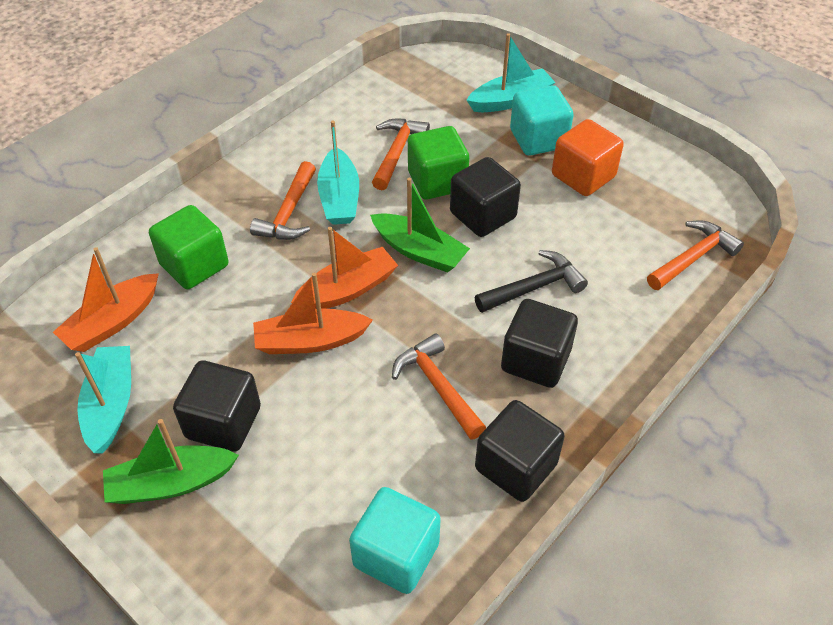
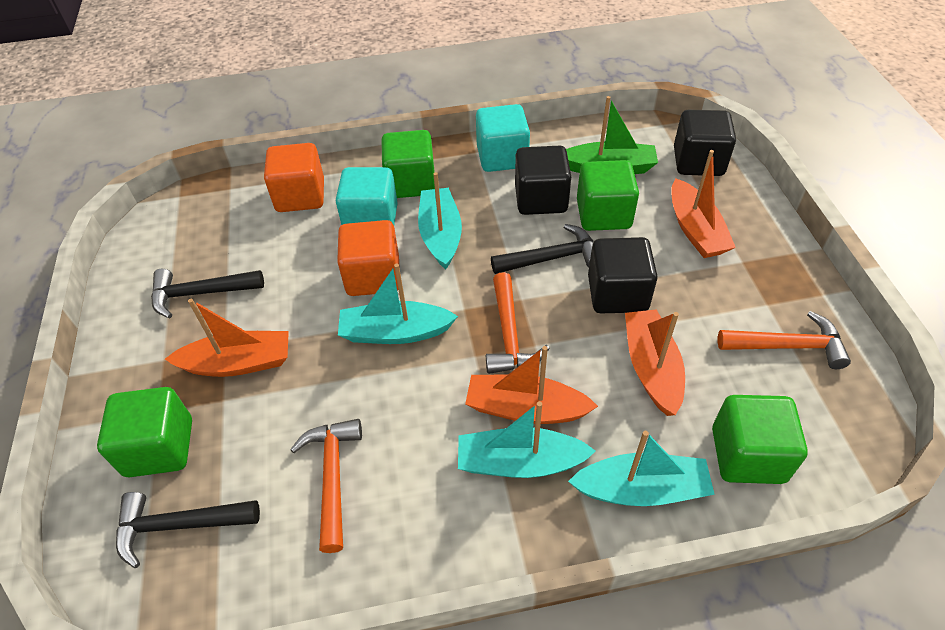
black cube: 4 -> 3
black hammer: 1 -> 3
green boat: 2 -> 1
green cube: 2 -> 4
orange boat: 3 -> 4
orange cube: 1 -> 2
orange hammer: 4 -> 3
turquoise boat: 3 -> 4

